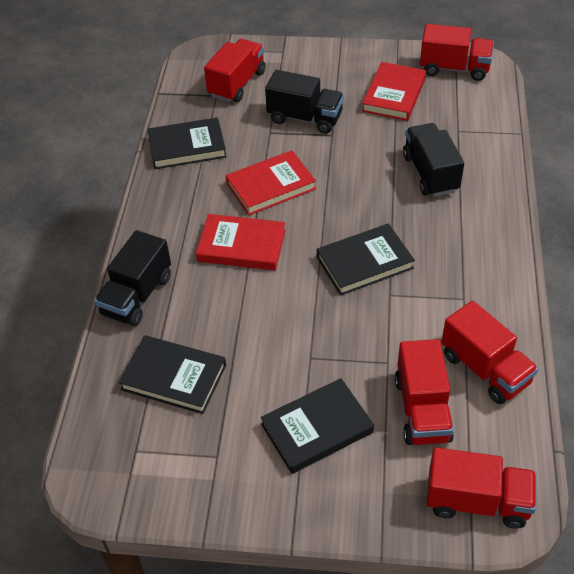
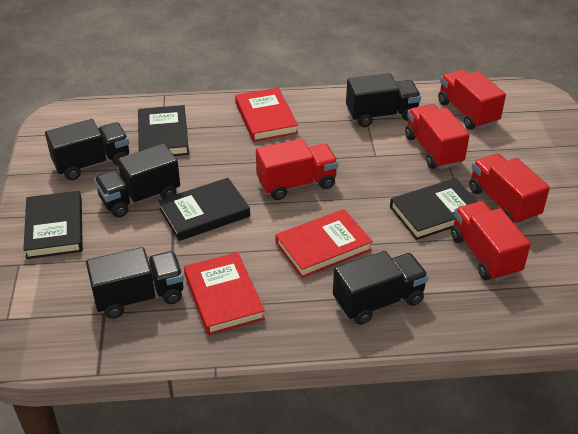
black truck: 3 -> 5

